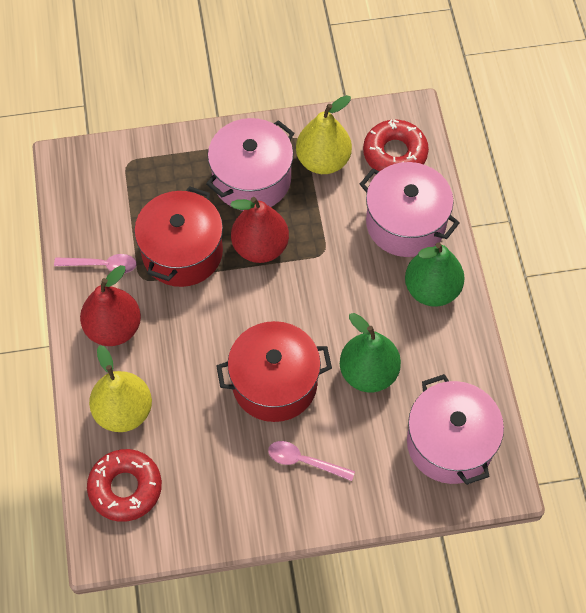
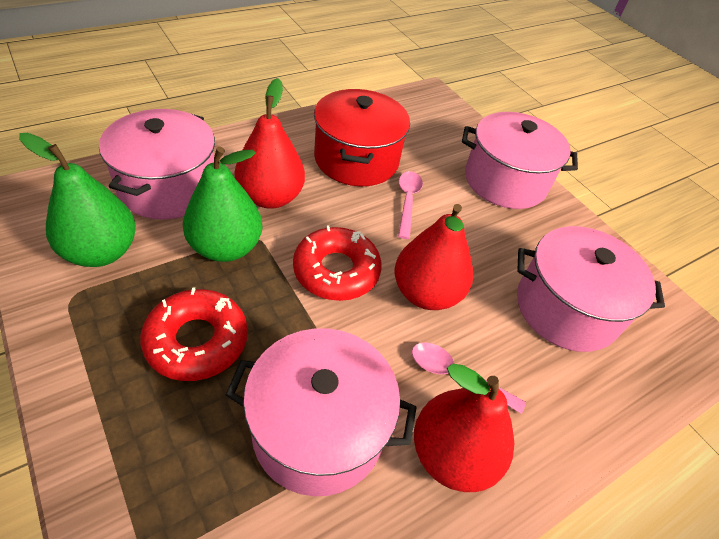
pink pot: 3 -> 4
red pear: 2 -> 3
red pot: 2 -> 1
yellow pear: 2 -> 0

